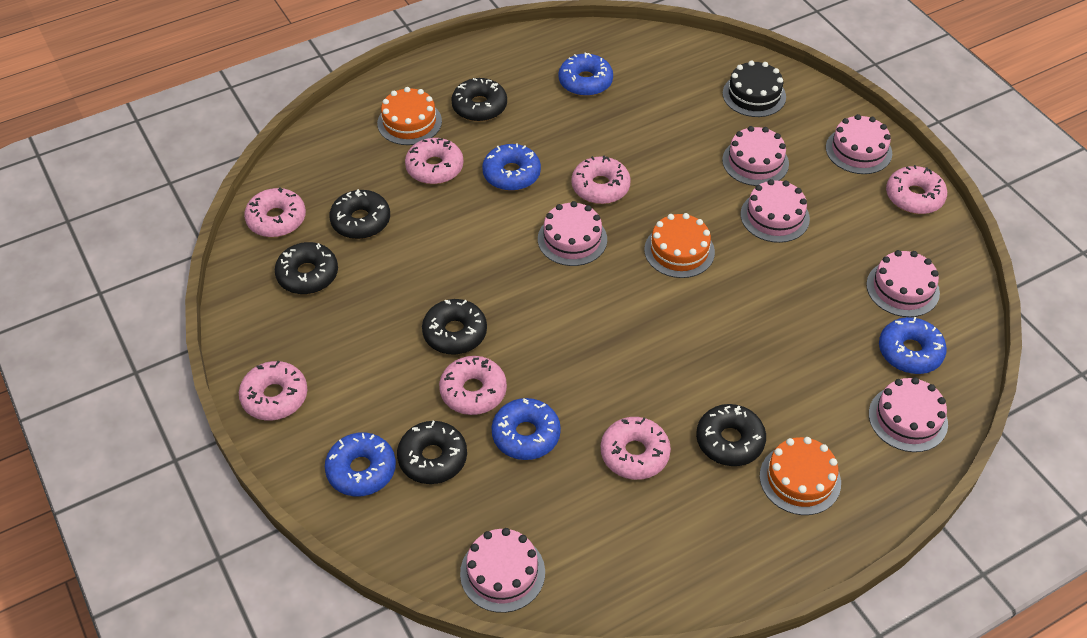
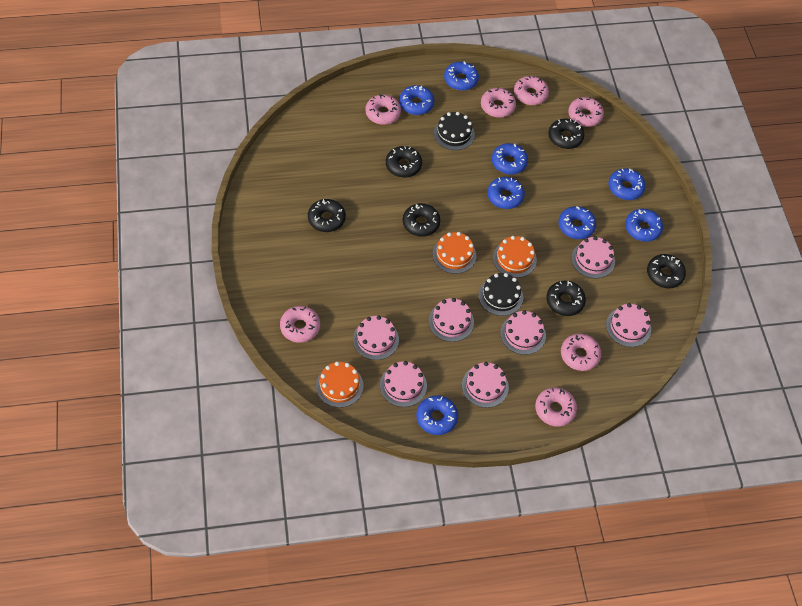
black cake: 1 -> 2
blue donut: 5 -> 8

